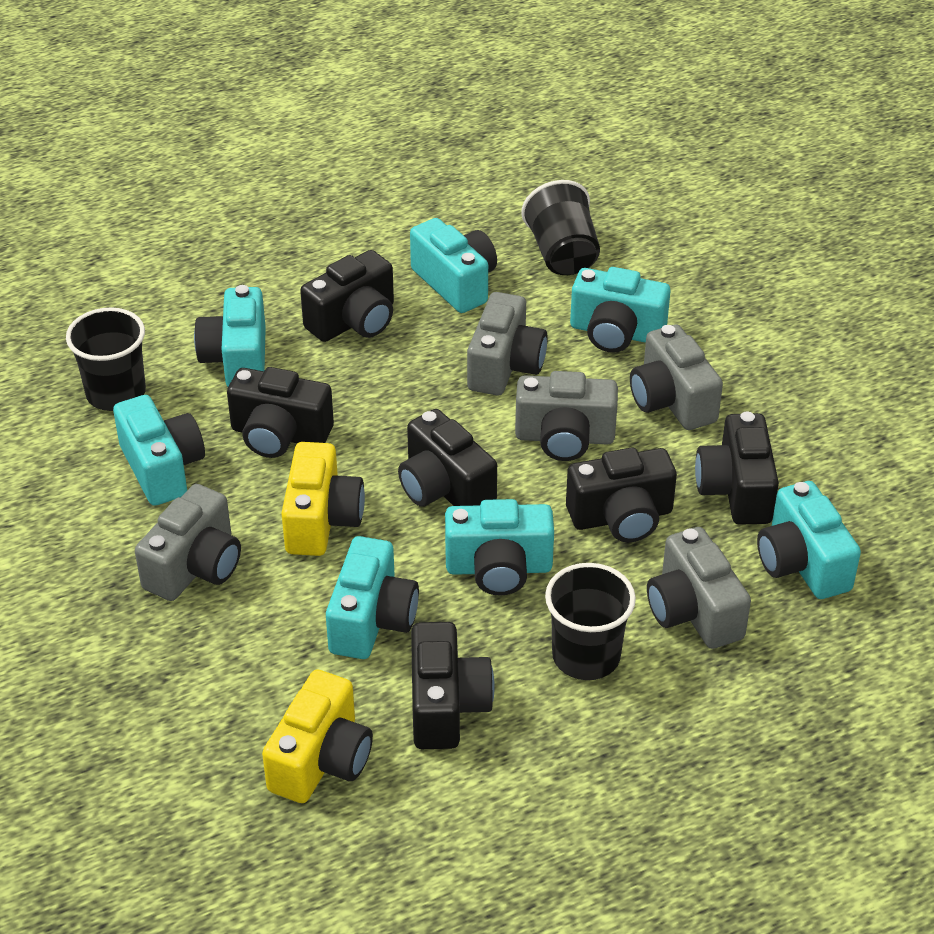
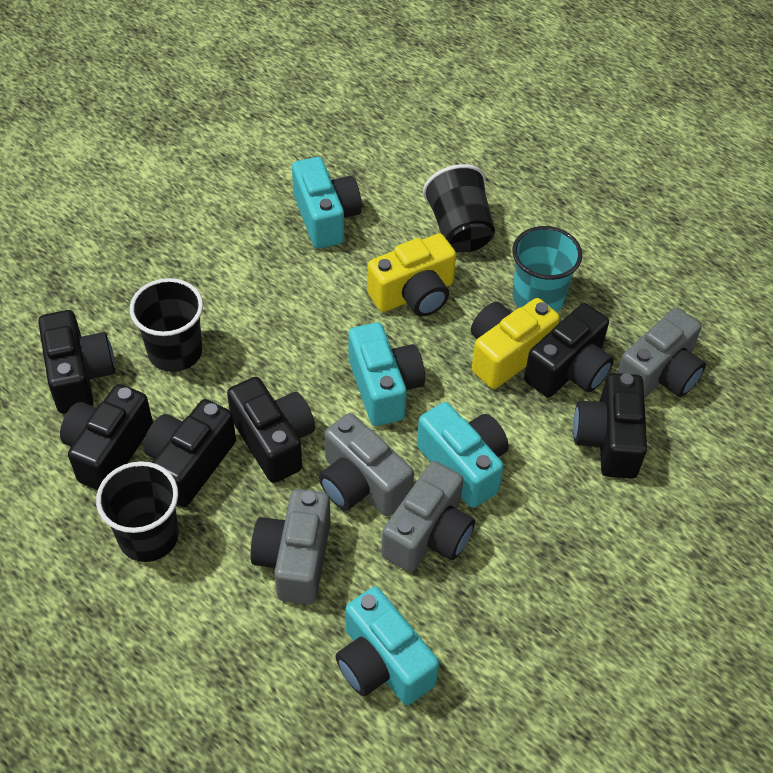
grey camera: 5 -> 4
turquoise camera: 7 -> 4
turquoise cup: 0 -> 1

